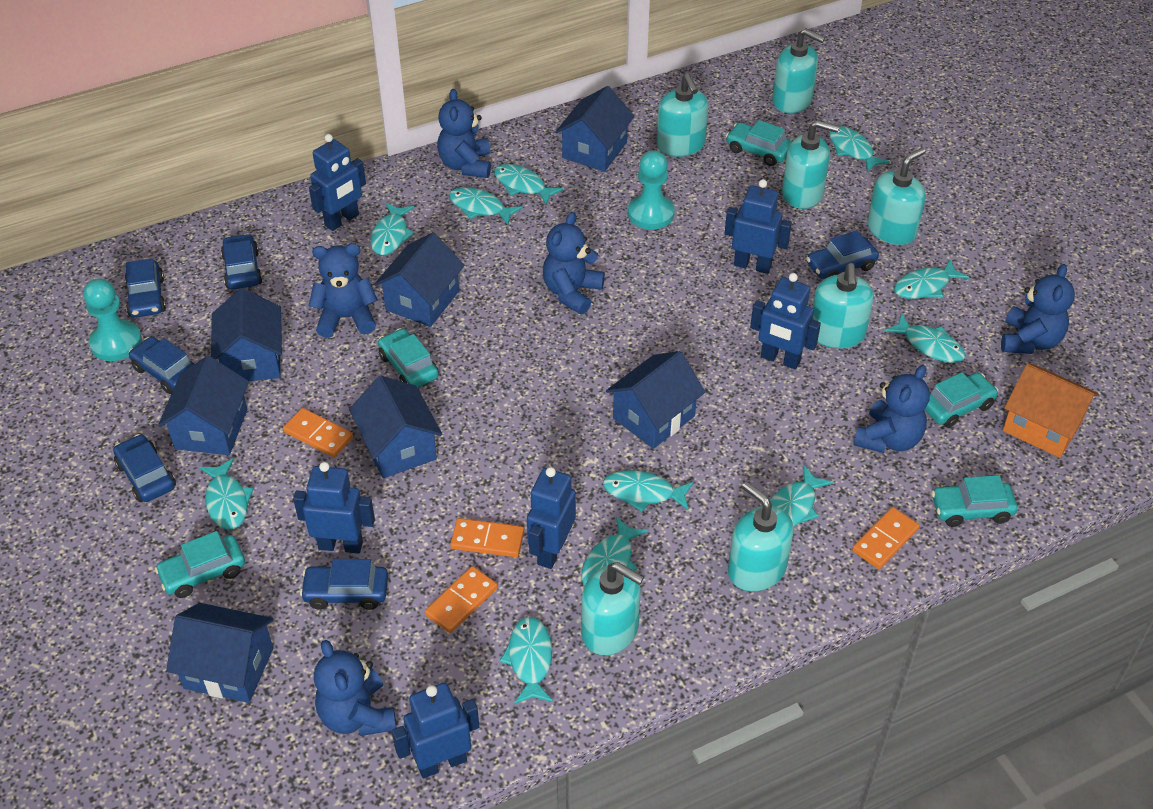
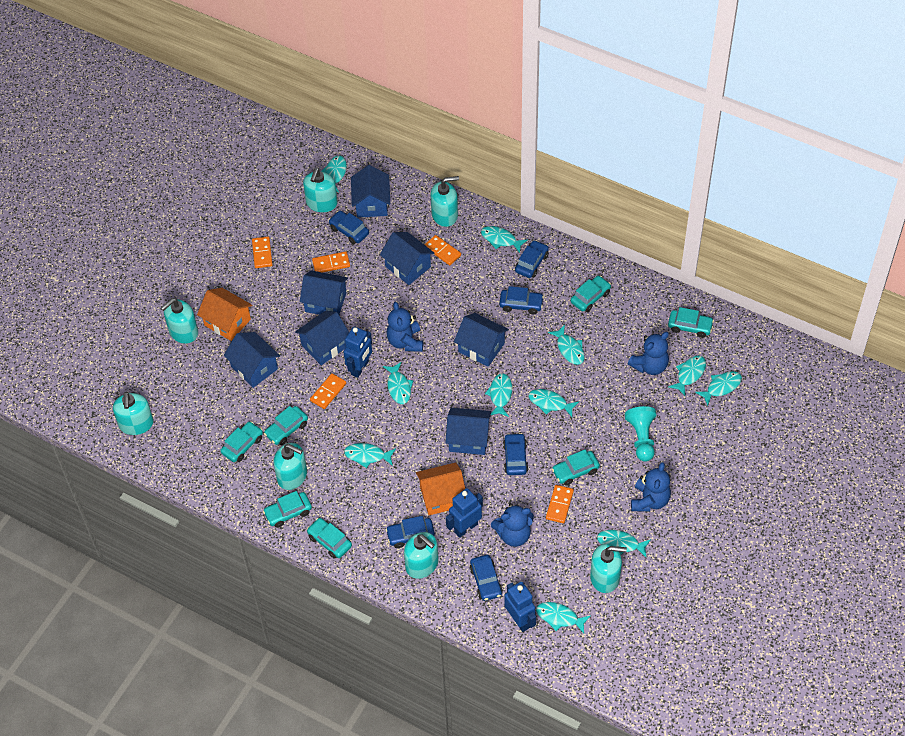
blue robot: 6 -> 3
blue teddy bear: 6 -> 4
orange domino: 4 -> 5
orange house: 1 -> 2
turquoise car: 5 -> 7
turquoise pawn: 2 -> 1

